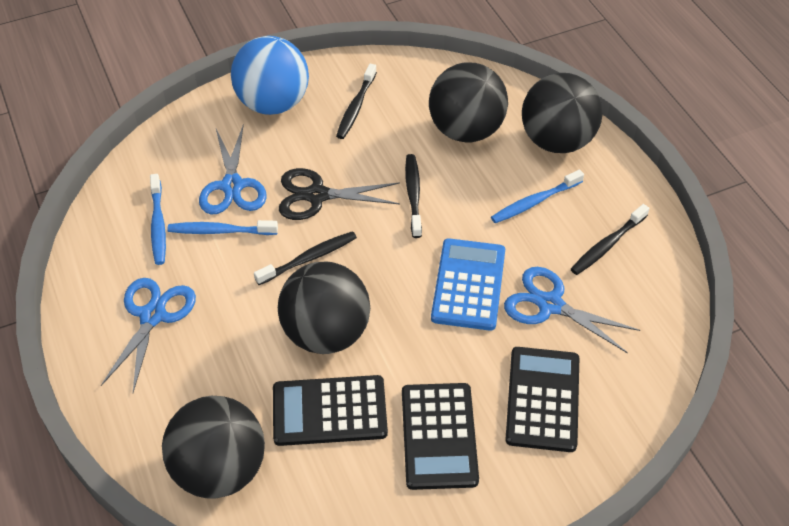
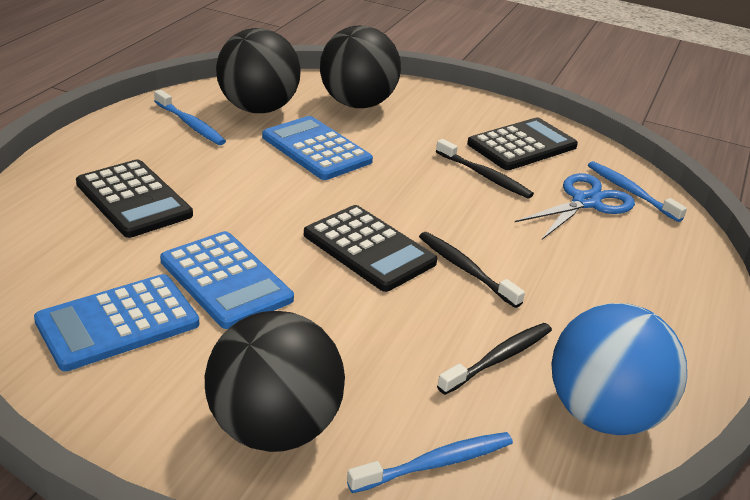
black ball: 4 -> 3
black scissors: 1 -> 0
black toothbrush: 4 -> 3
blue calculator: 1 -> 3
blue scissors: 3 -> 1

